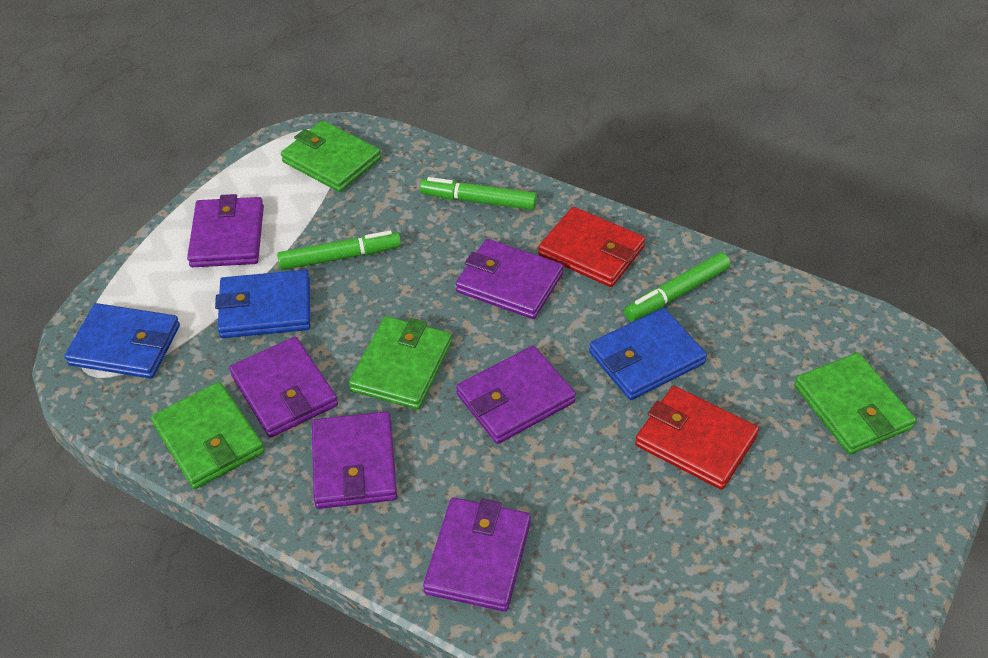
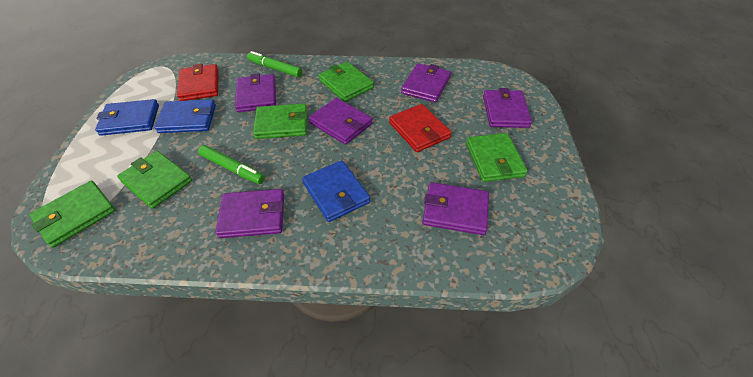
green marker: 3 -> 2
green wallet: 4 -> 5

